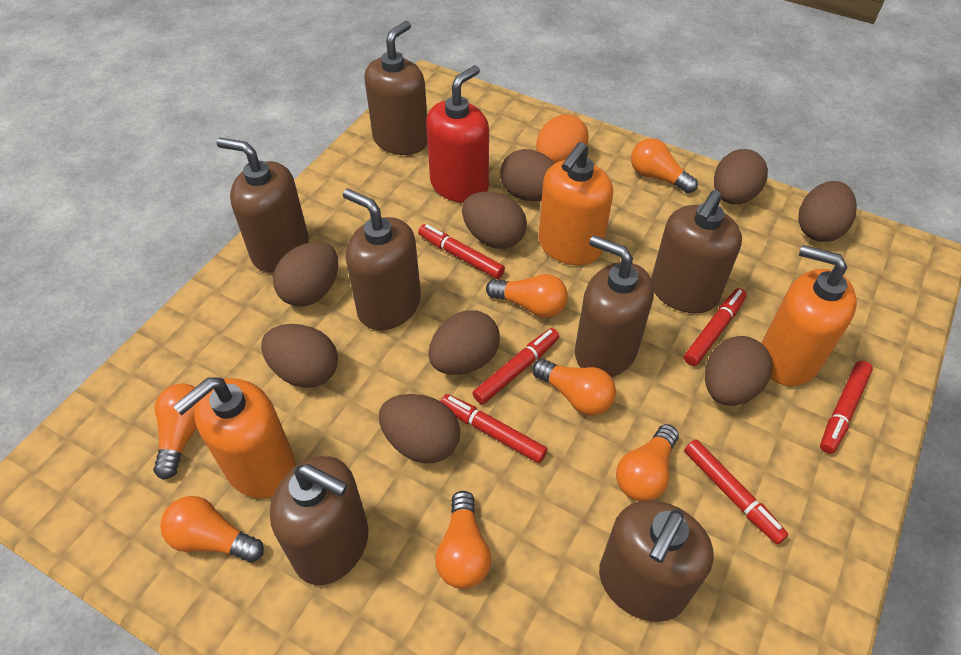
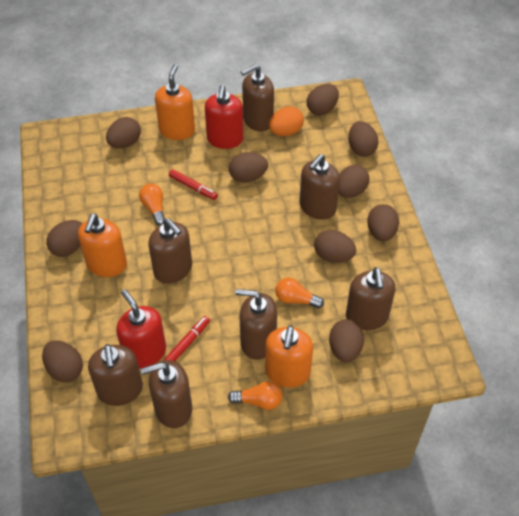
brown egg: 9 -> 10
orange light bulb: 7 -> 3
red marker: 6 -> 2
red soap dispenser: 1 -> 2

